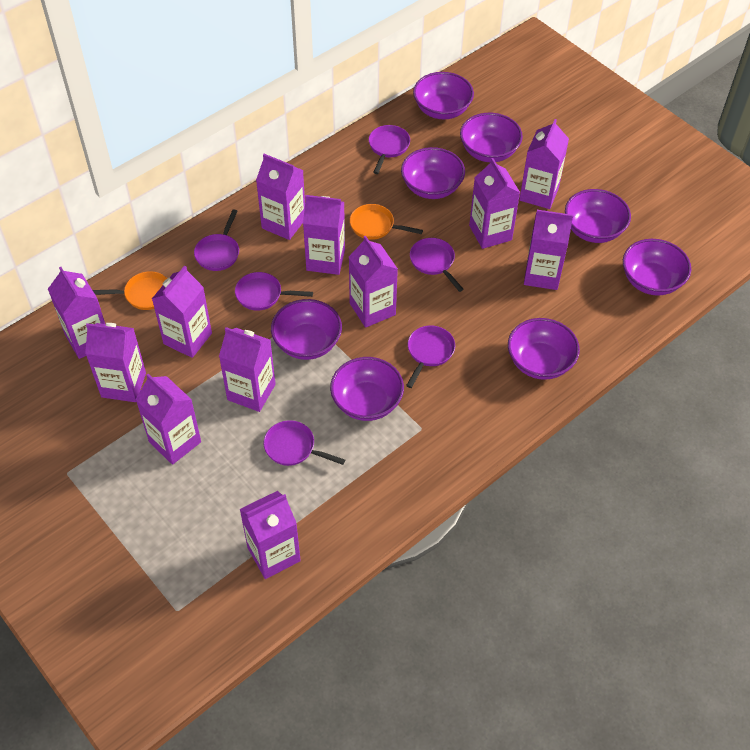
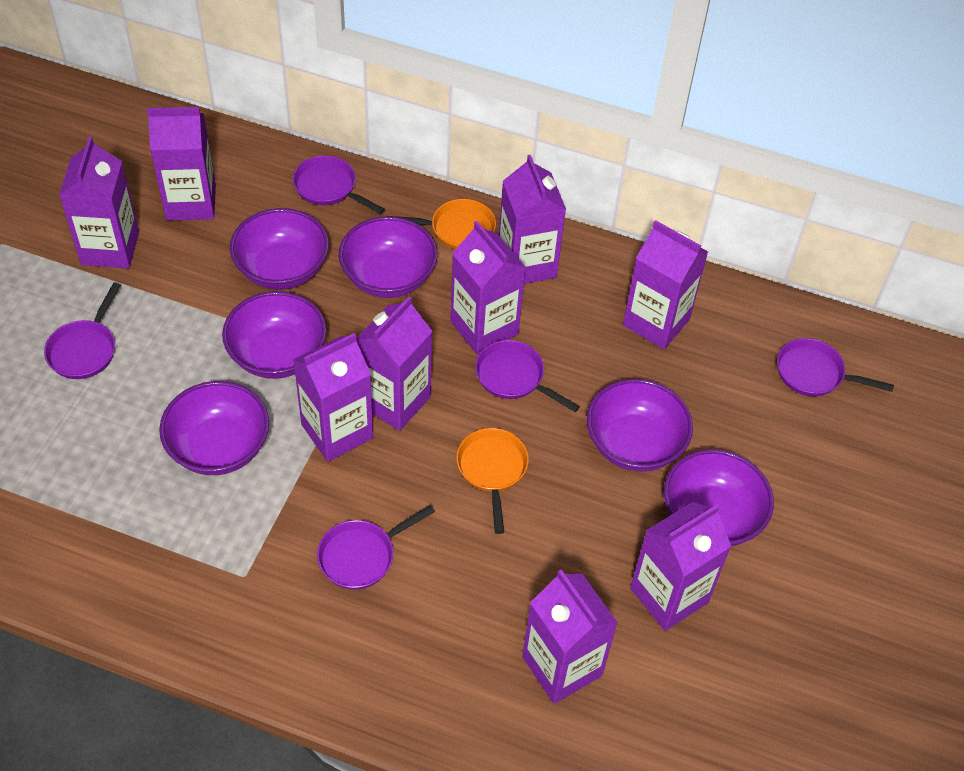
purple bowl: 8 -> 6
purple carton: 12 -> 9
purple pan: 6 -> 5

